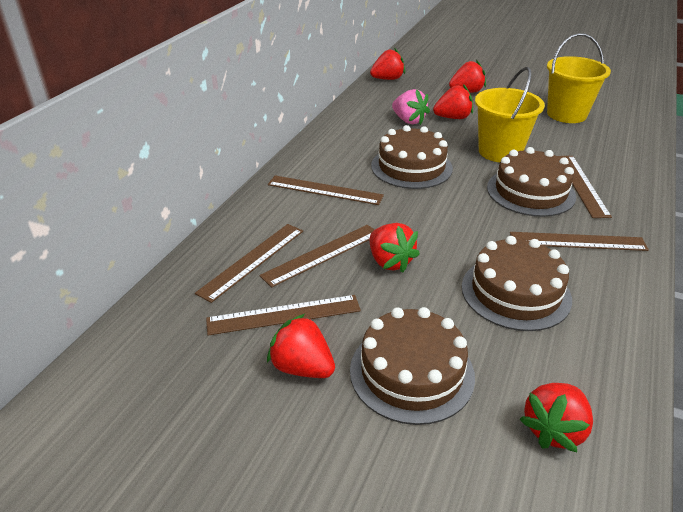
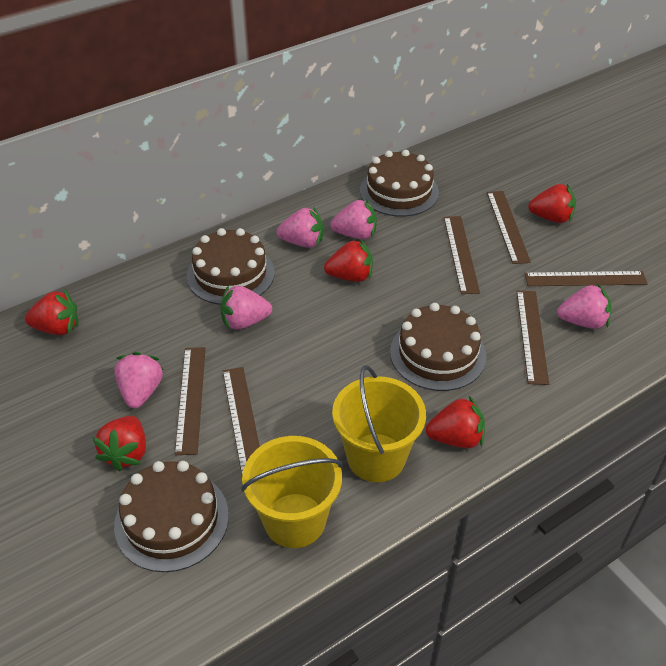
pink strawberry: 1 -> 5
red strawberry: 6 -> 5

